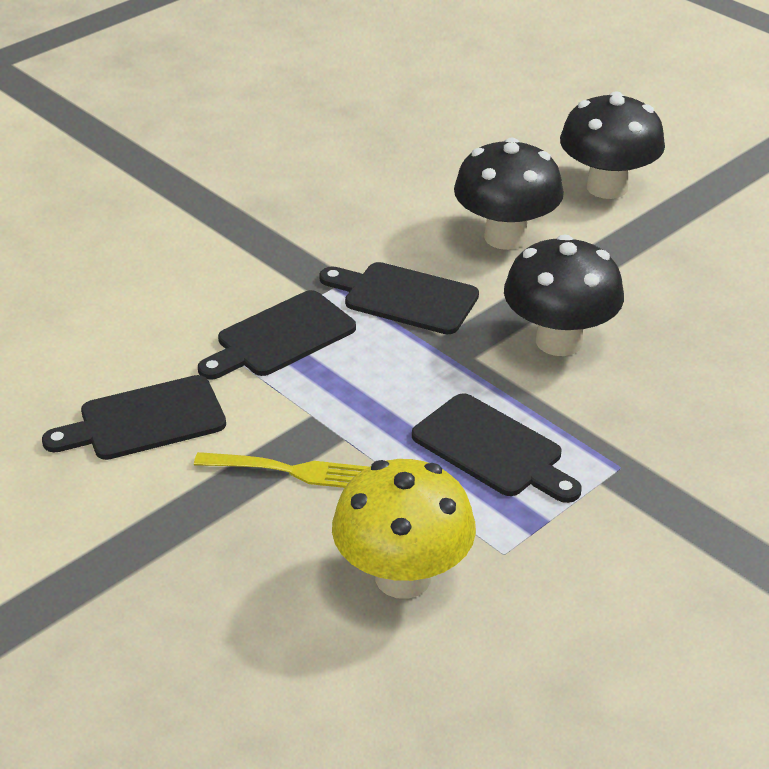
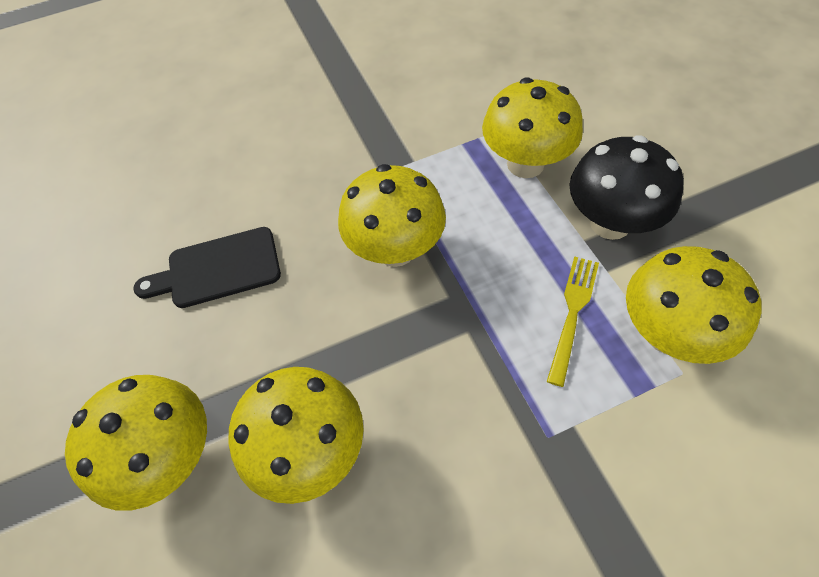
black cutting board: 4 -> 1
black mushroom: 3 -> 1
yellow mushroom: 1 -> 5

